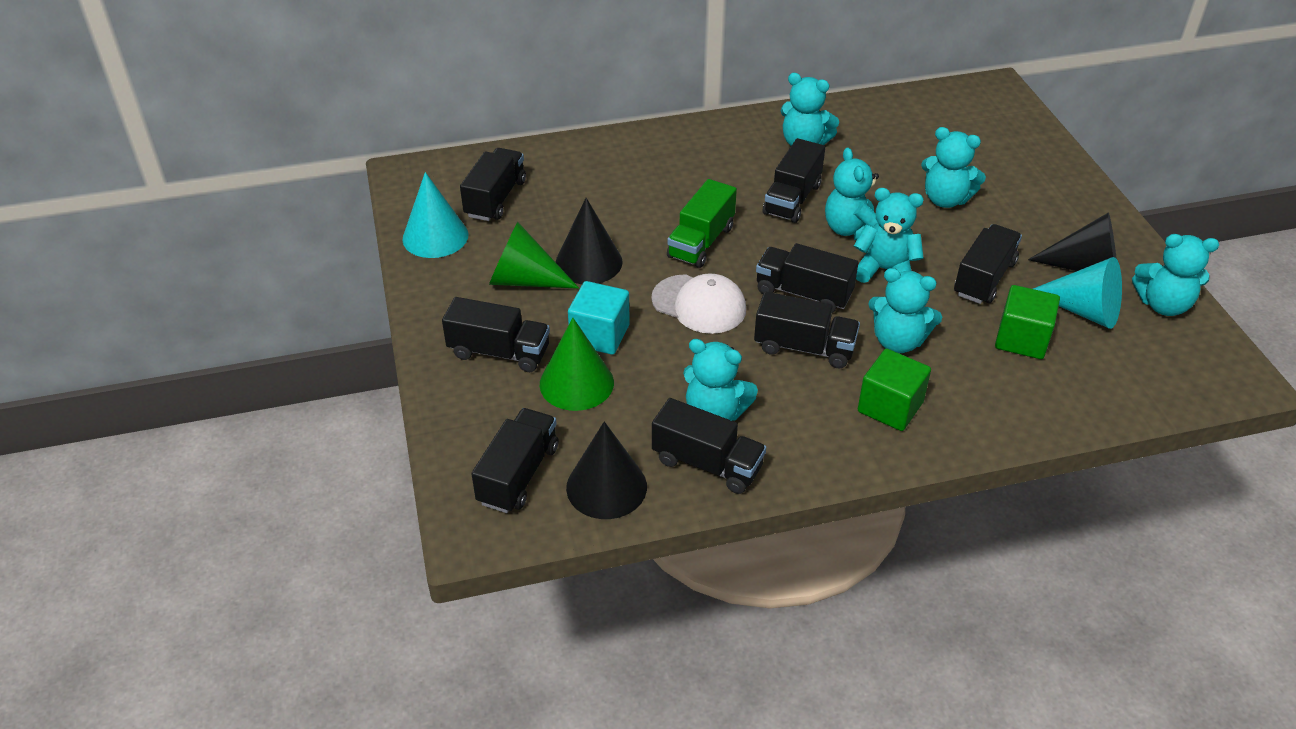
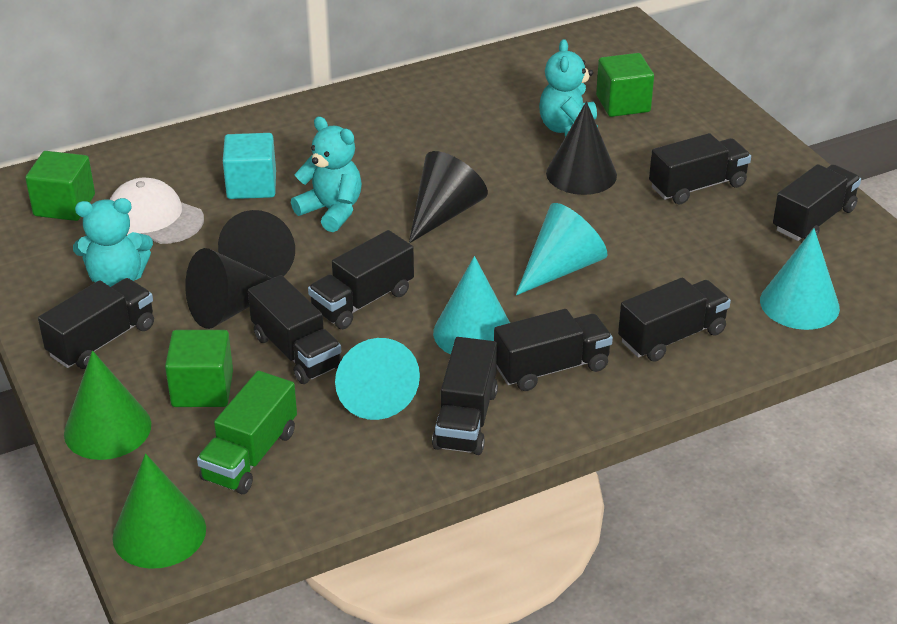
black cone: 3 -> 4
green cube: 2 -> 3
turquoise cone: 2 -> 4
turquoise teddy bear: 7 -> 3

